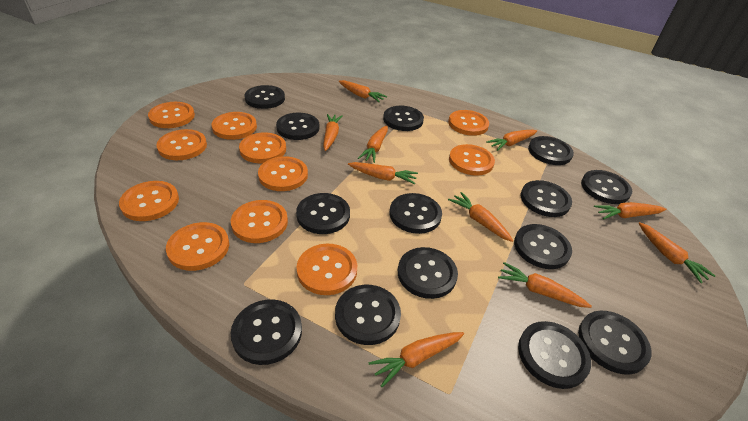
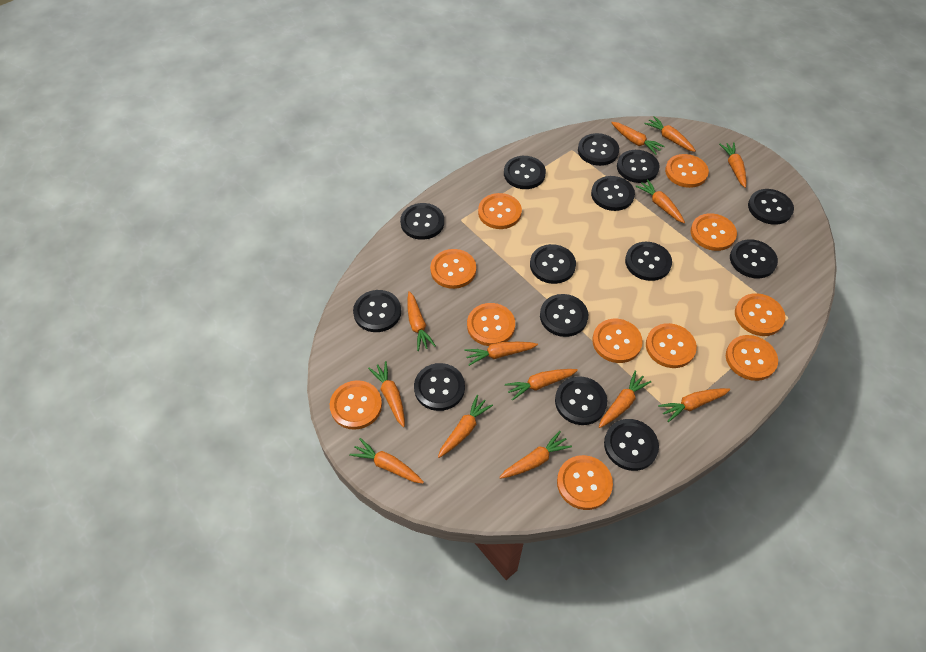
orange carrot: 10 -> 13

